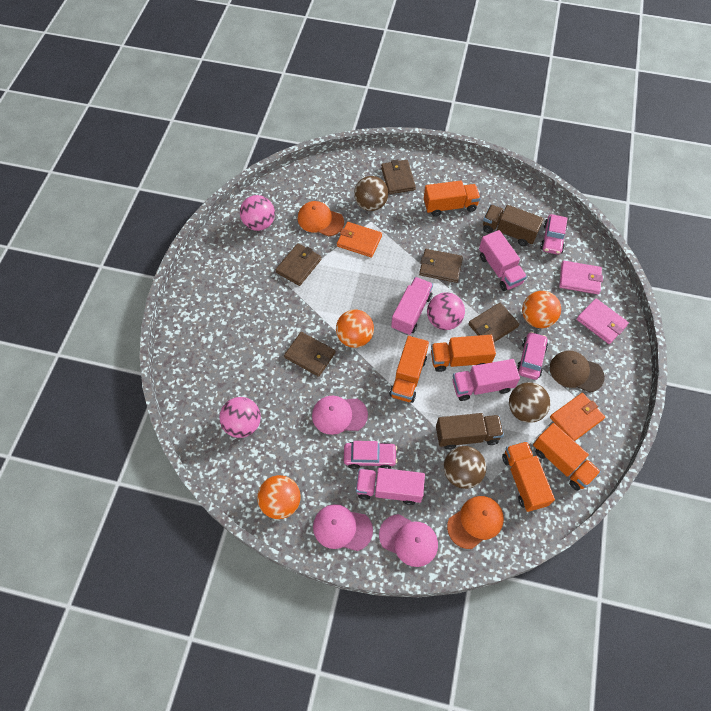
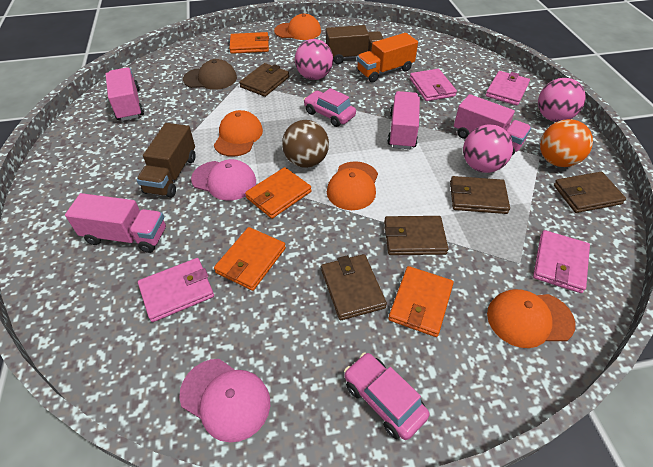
brown ball: 3 -> 1
orange ball: 3 -> 1
orange cap: 2 -> 4
orange truck: 5 -> 1
orange wallet: 2 -> 4
pink cap: 3 -> 2
pink car: 3 -> 2
pink wallet: 2 -> 4

